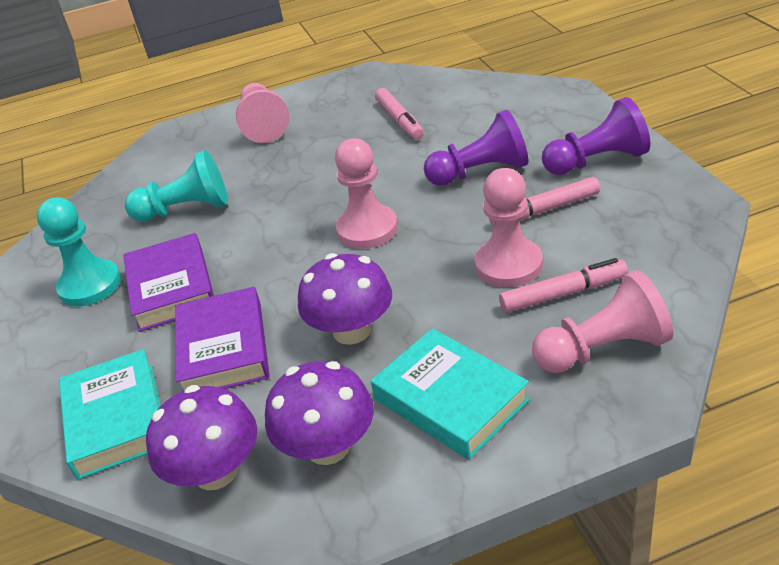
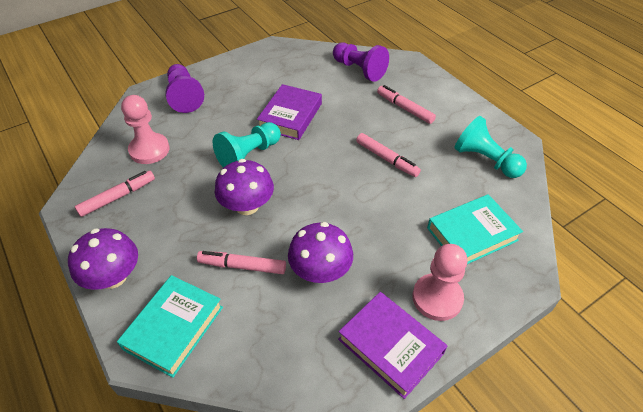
pink marker: 3 -> 4
pink pawn: 4 -> 2

